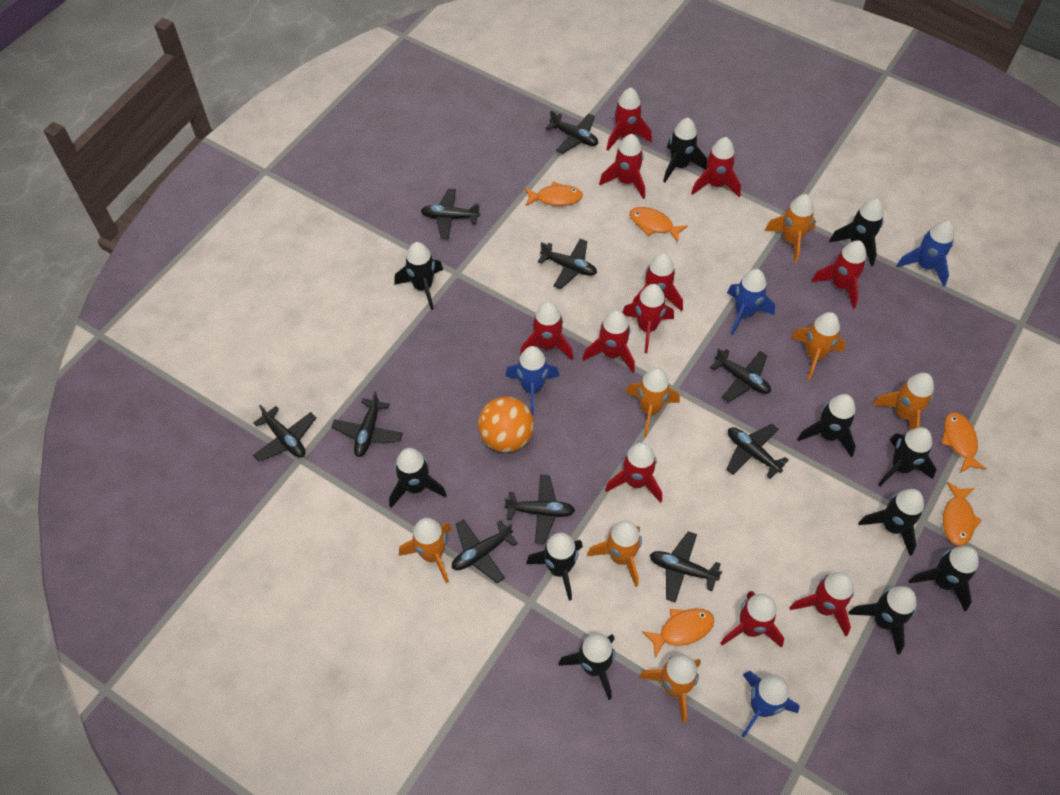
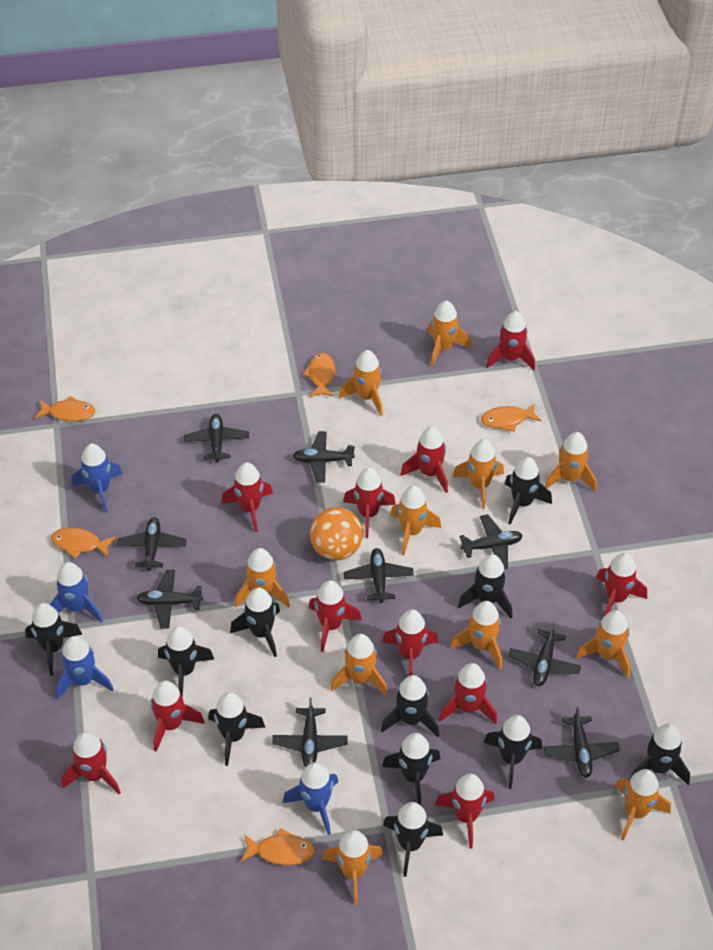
black plane: 10 -> 9
orange rocket: 7 -> 11

